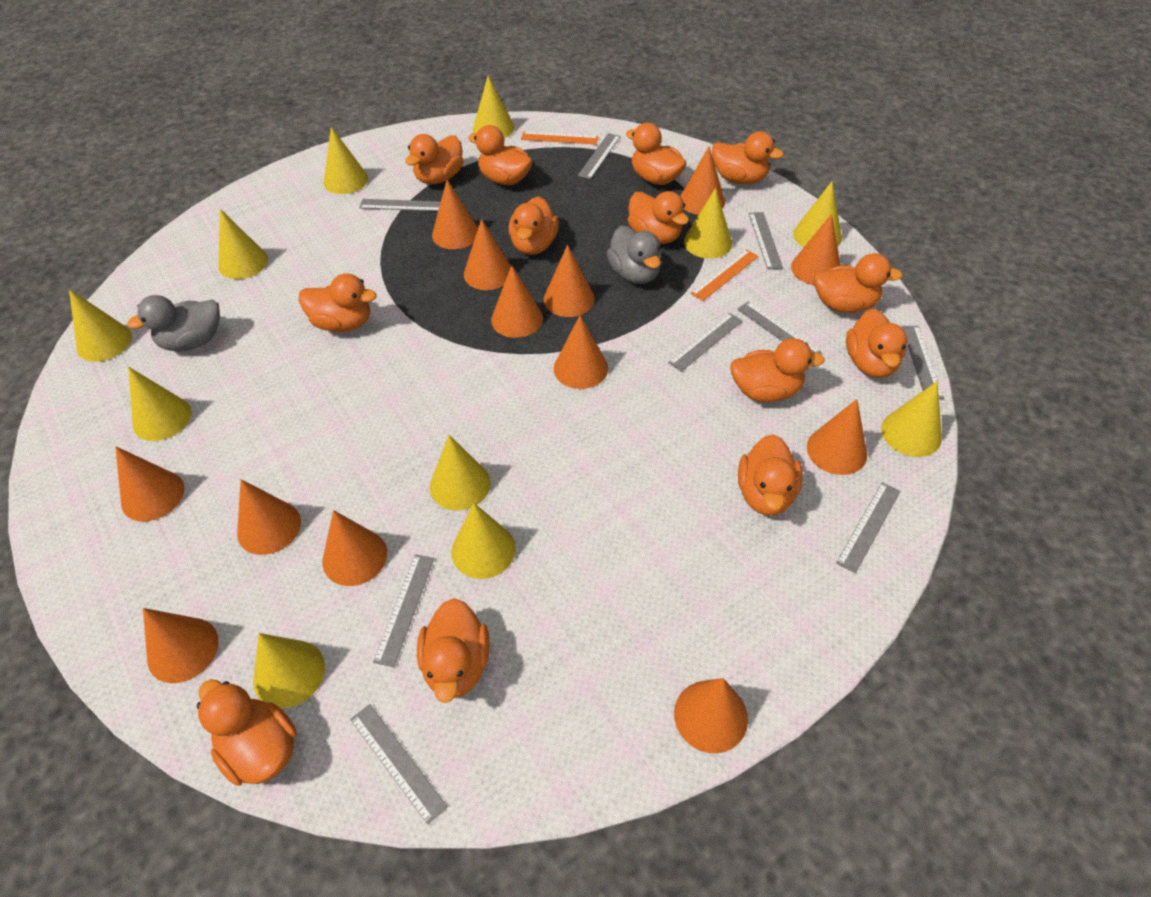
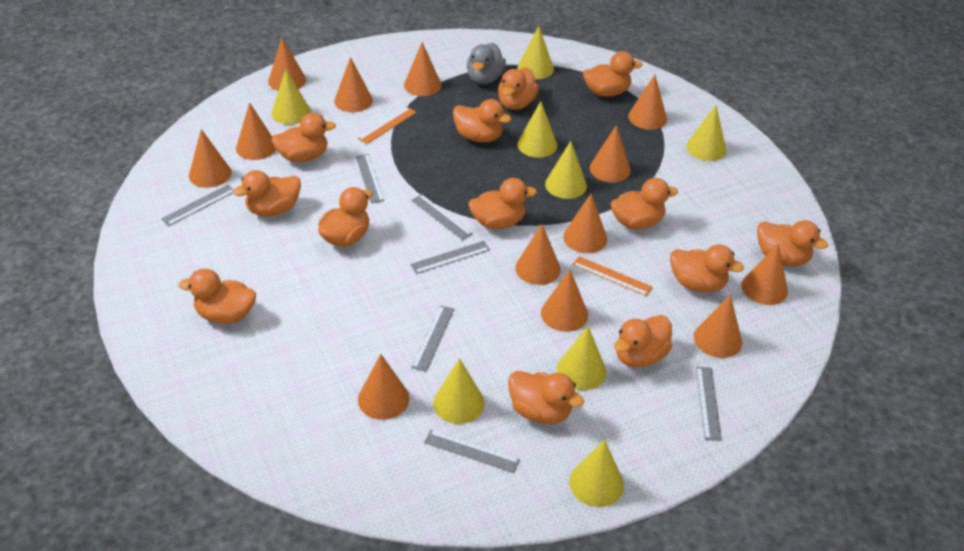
grey duck: 2 -> 1
grey ruler: 9 -> 7
yellow cone: 11 -> 8

